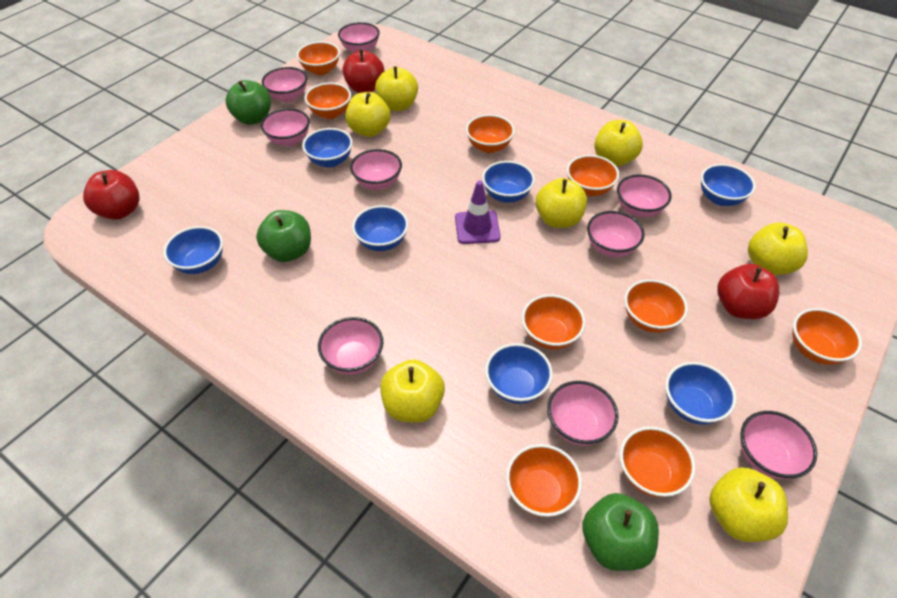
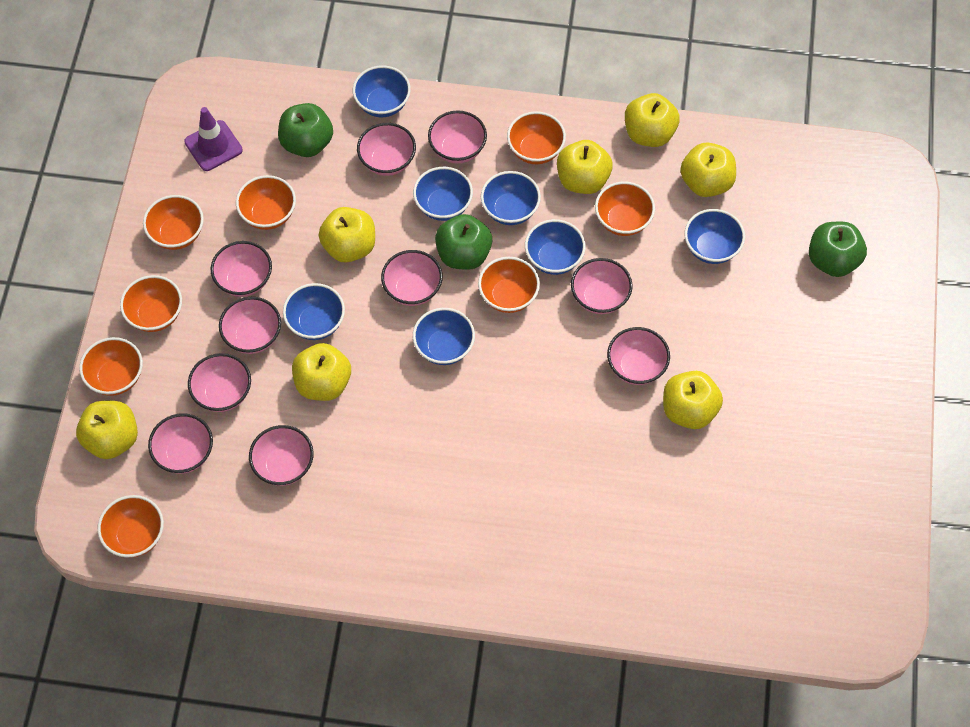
orange bowl: 9 -> 8
pink bowl: 9 -> 10
red apple: 3 -> 0

